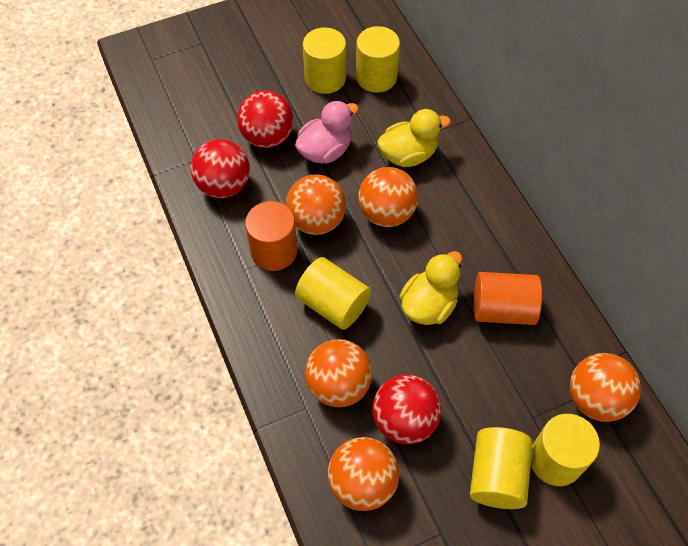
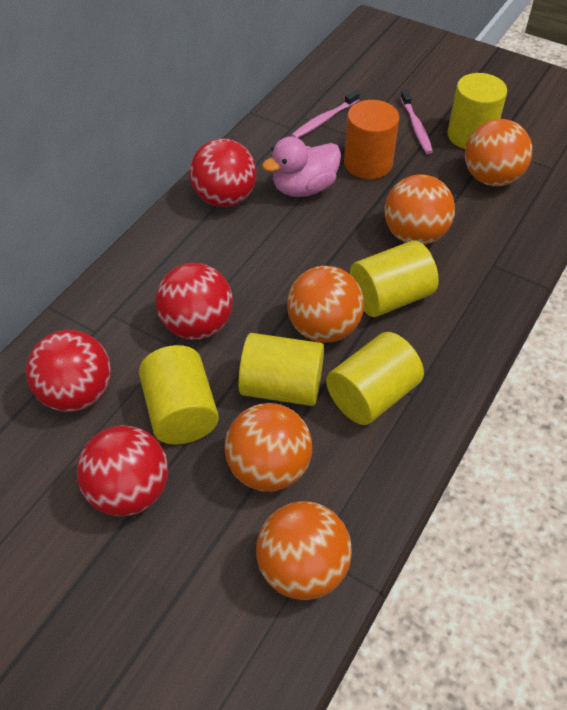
orange cylinder: 2 -> 1
pink toothbrush: 0 -> 2
red ball: 3 -> 4
yellow duck: 2 -> 0

